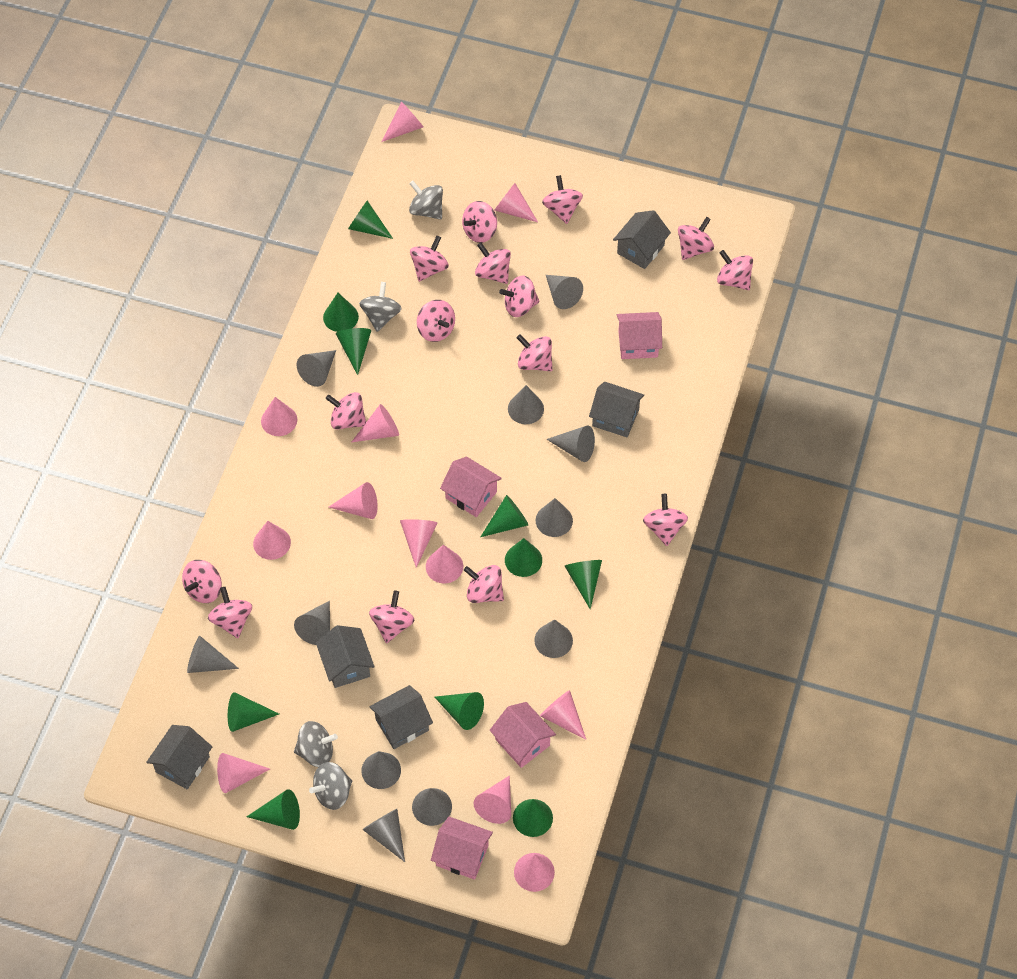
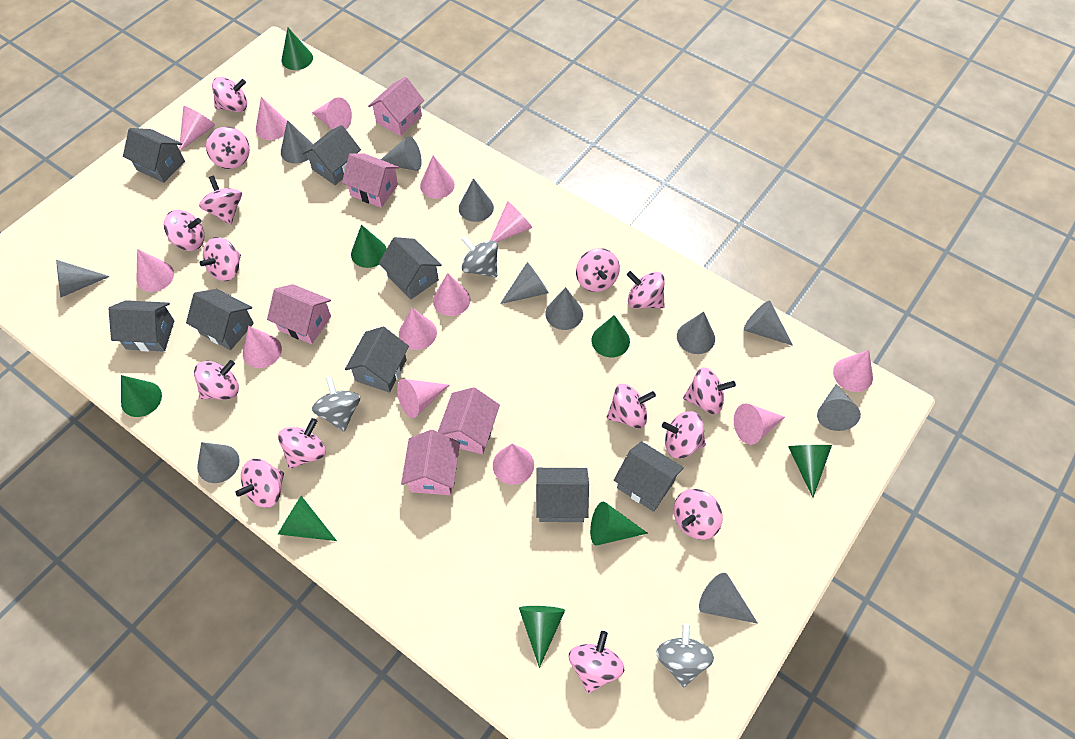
green cone: 10 -> 8
grey house: 5 -> 8
grey spinning top: 4 -> 3
pink cone: 12 -> 13
pink house: 4 -> 5

